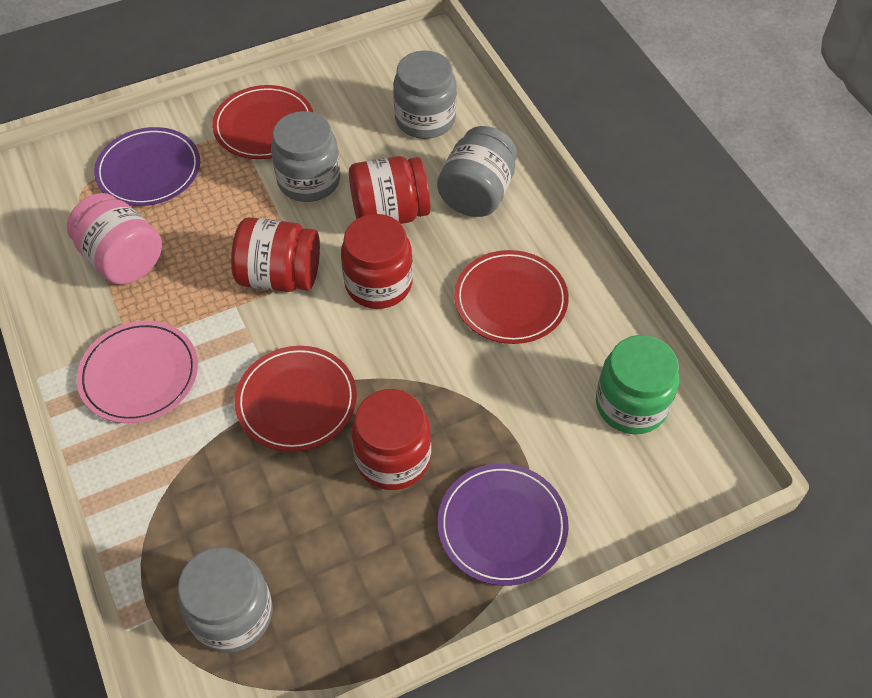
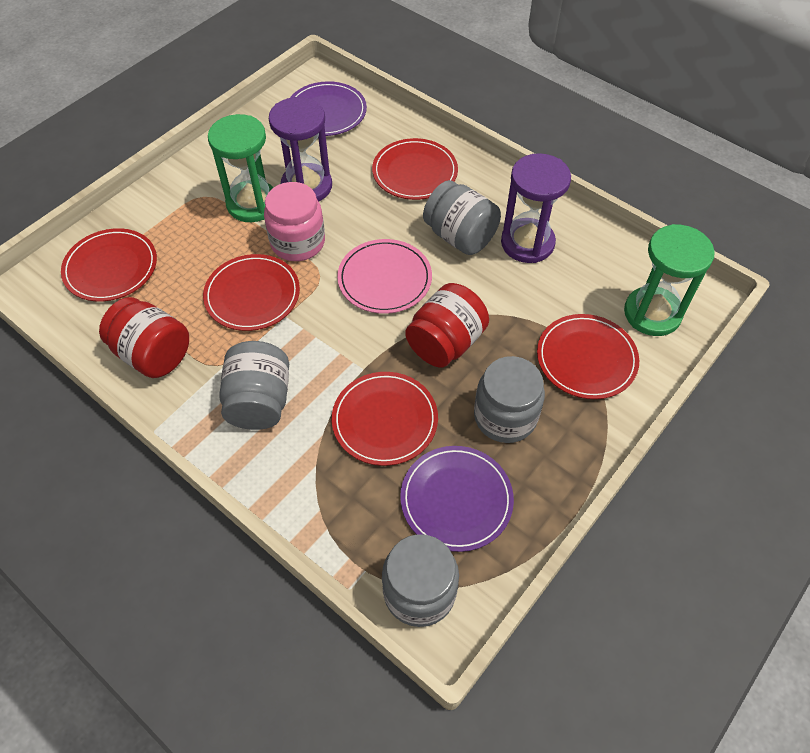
green hourglass: 0 -> 2
green jar: 1 -> 0
purple hourglass: 0 -> 2
red jar: 4 -> 2
red plate: 3 -> 5

